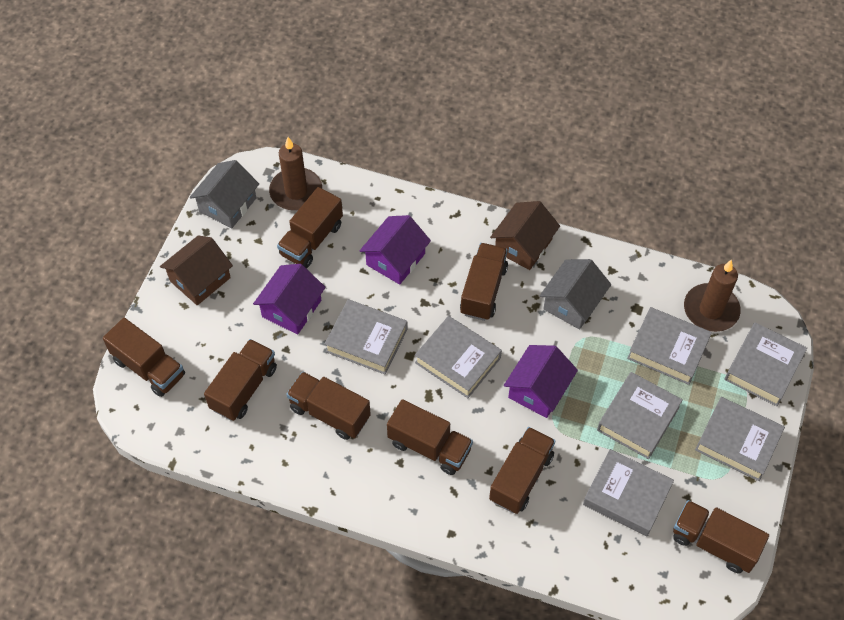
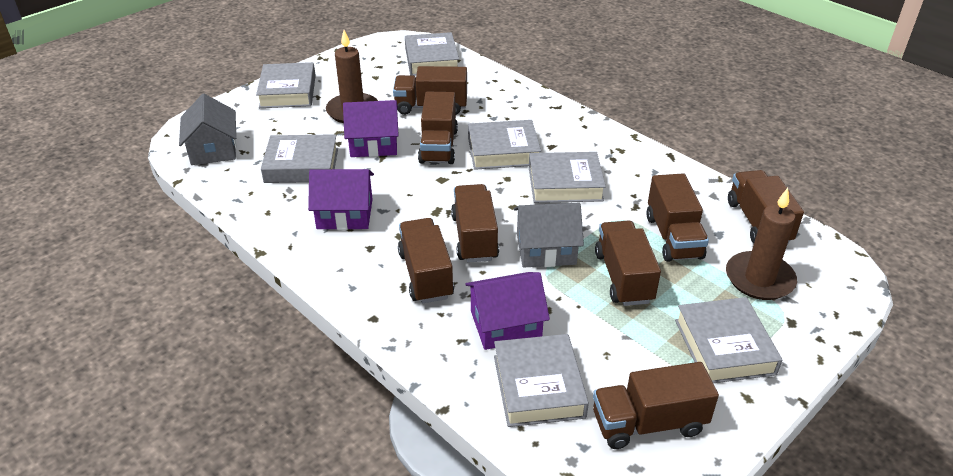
brown house: 2 -> 0

